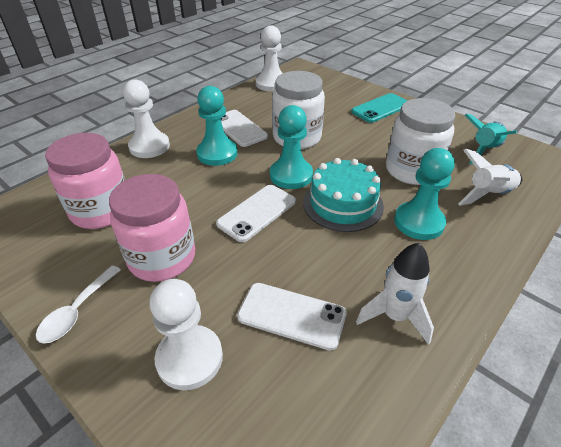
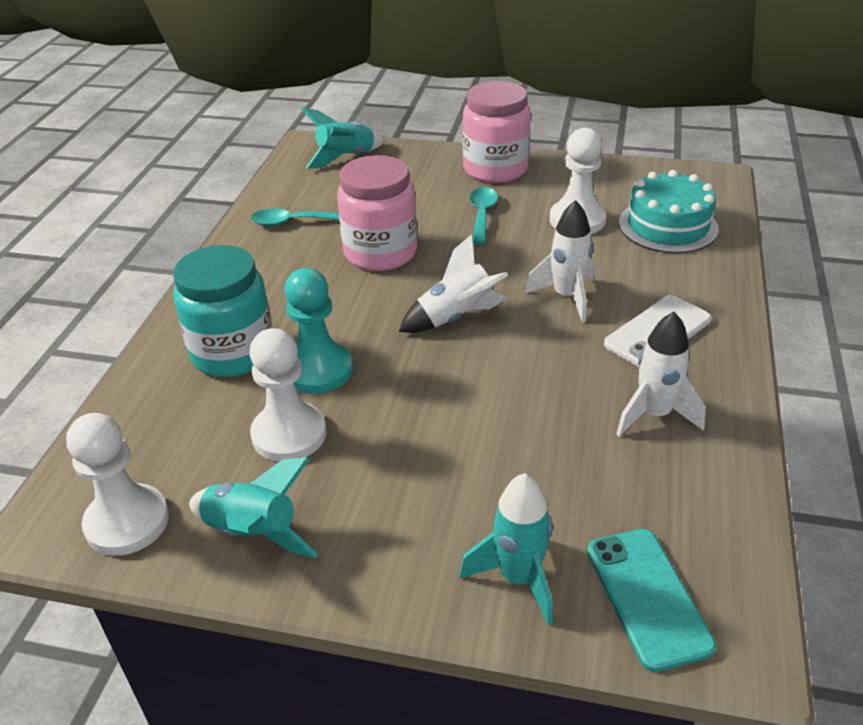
turquoise jar: 0 -> 1
turquoise pawn: 3 -> 1
turquoise rocket: 1 -> 3
turquoise spoon: 0 -> 2
white jar: 2 -> 0
white phone: 3 -> 1
white rocket: 2 -> 3
white spoon: 1 -> 0

